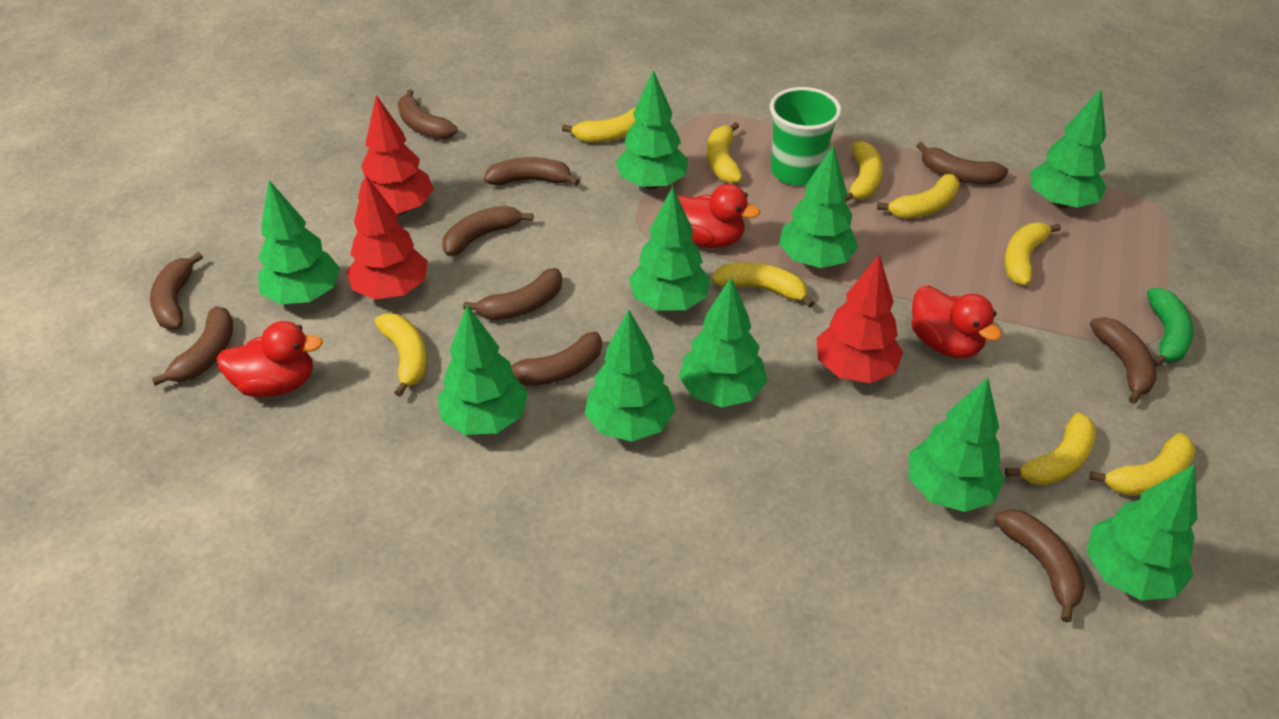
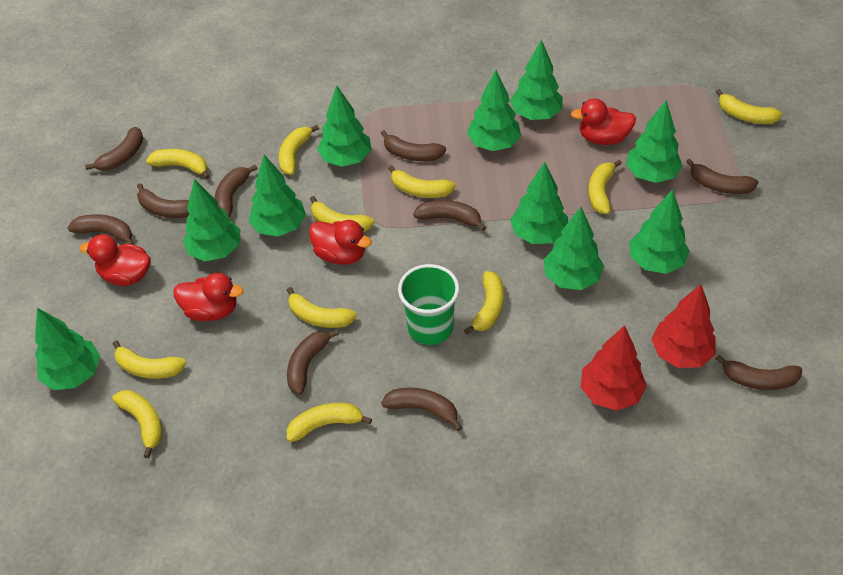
green banana: 1 -> 0
red duck: 3 -> 4
red tree: 3 -> 2
yellow banana: 9 -> 11

